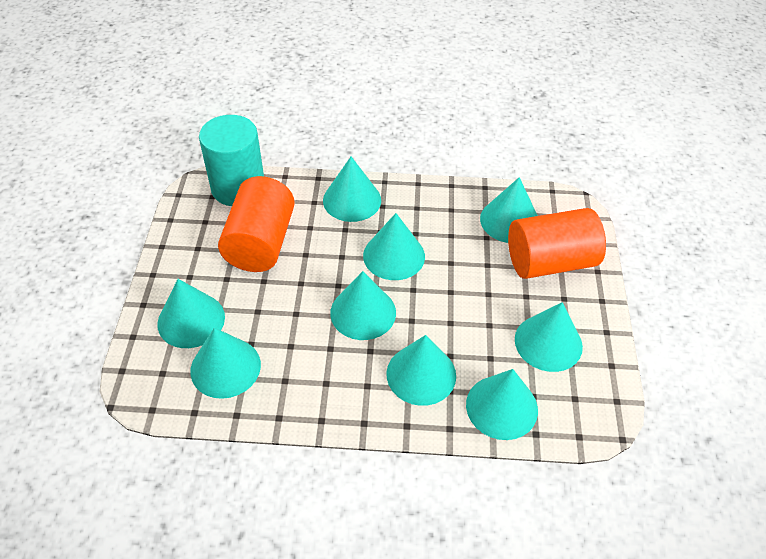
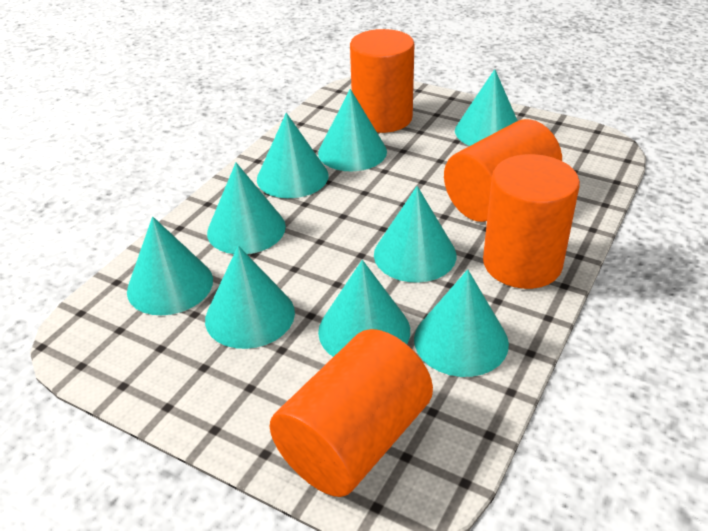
orange cylinder: 2 -> 4
turquoise cylinder: 1 -> 0

